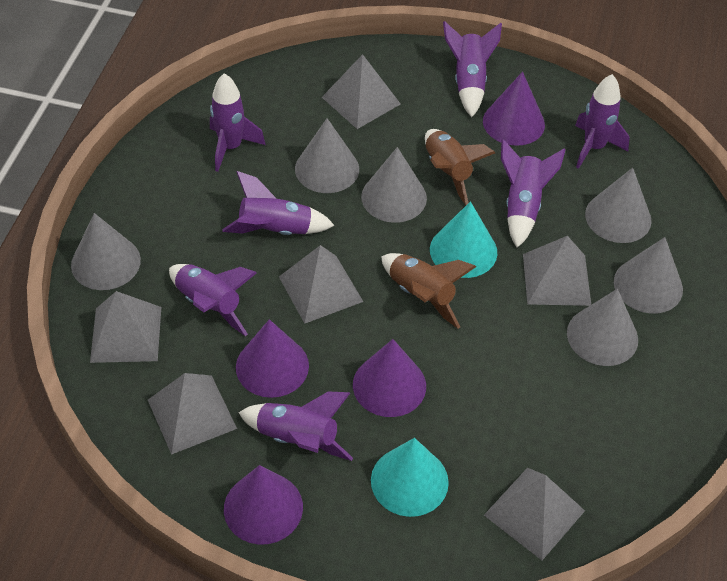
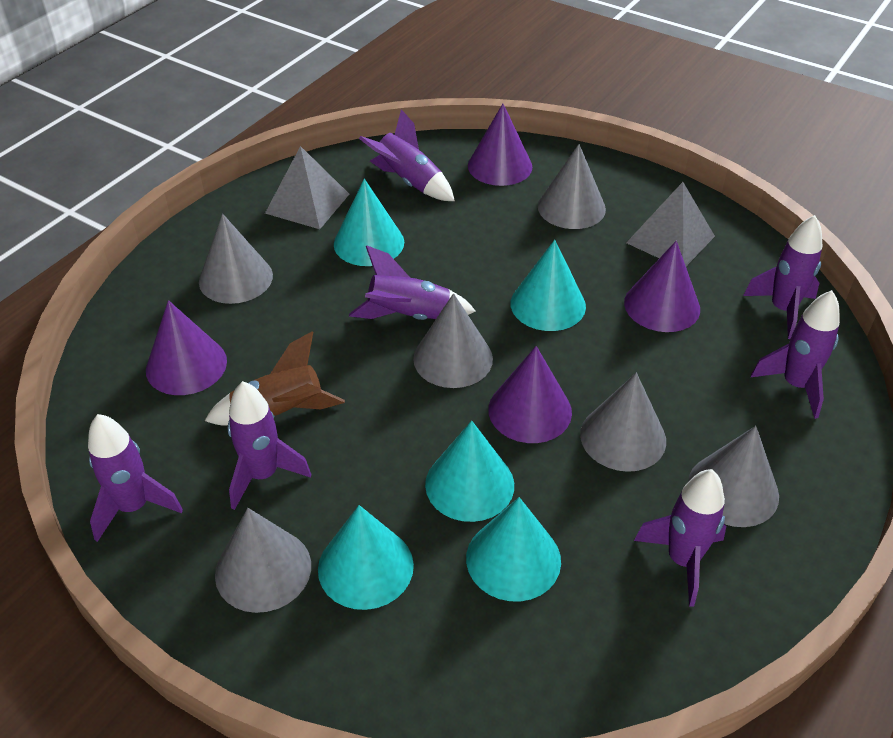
brown rocket: 2 -> 1
grey pyramid: 6 -> 2
turquoise cone: 2 -> 5

